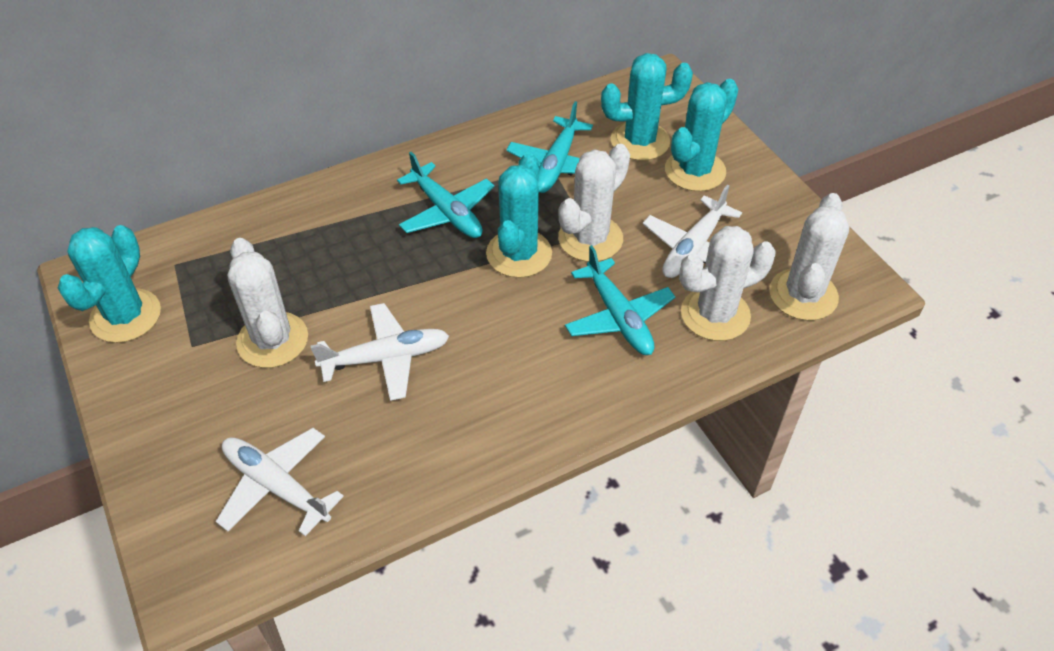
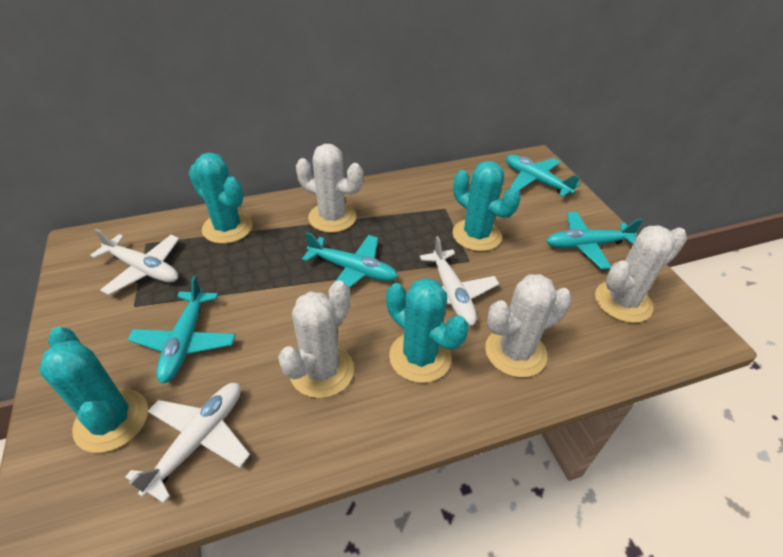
turquoise plane: 3 -> 4

